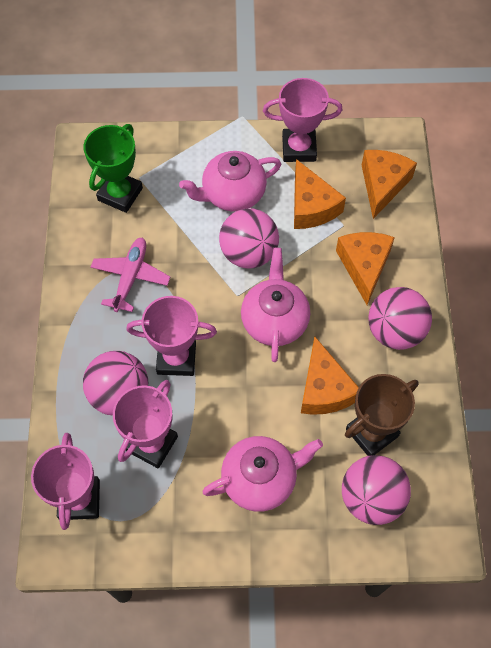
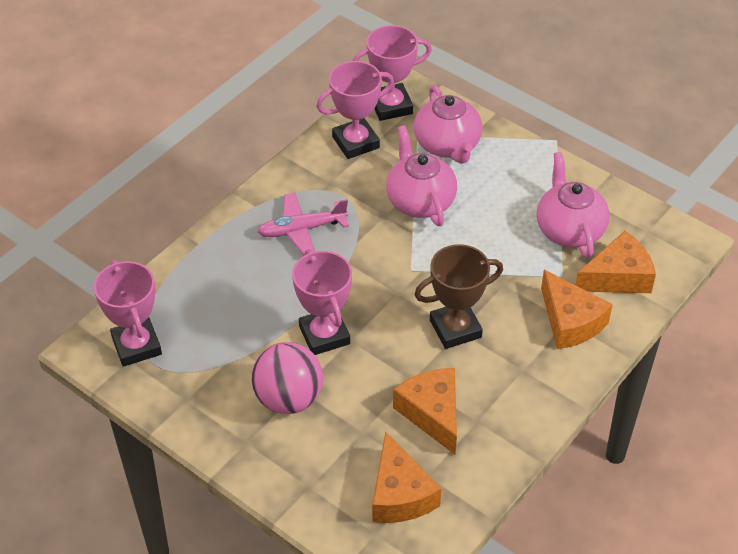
green trophy: 1 -> 0
pink ball: 4 -> 1

